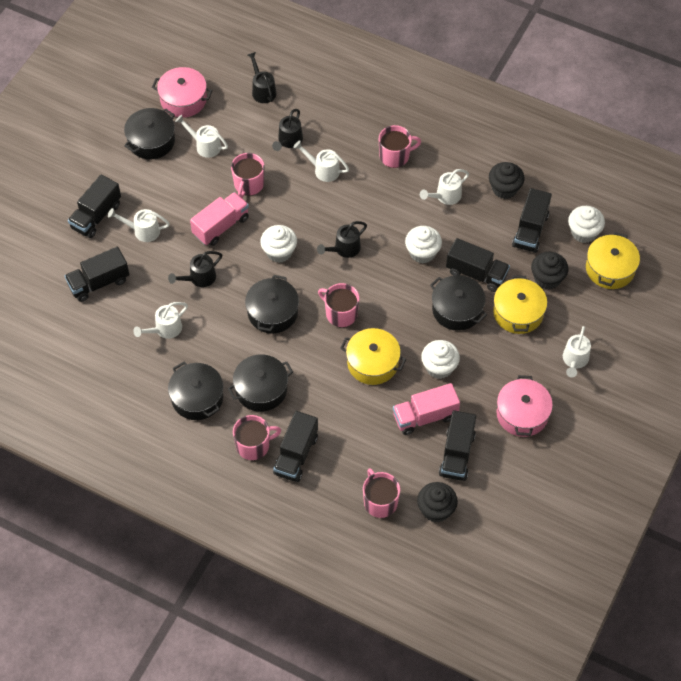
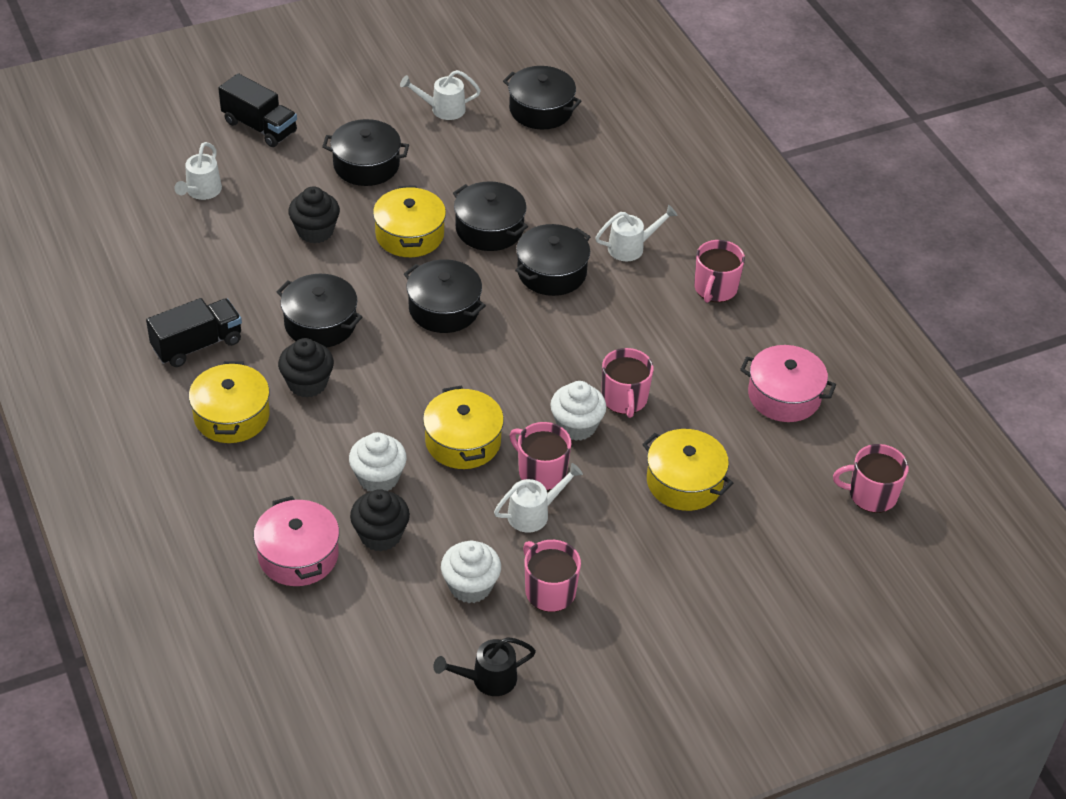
black pot: 5 -> 6
black truck: 6 -> 2
black watering can: 4 -> 1
pink truck: 2 -> 0
white cupcake: 4 -> 3
white watering can: 6 -> 4
yellow pot: 3 -> 4

